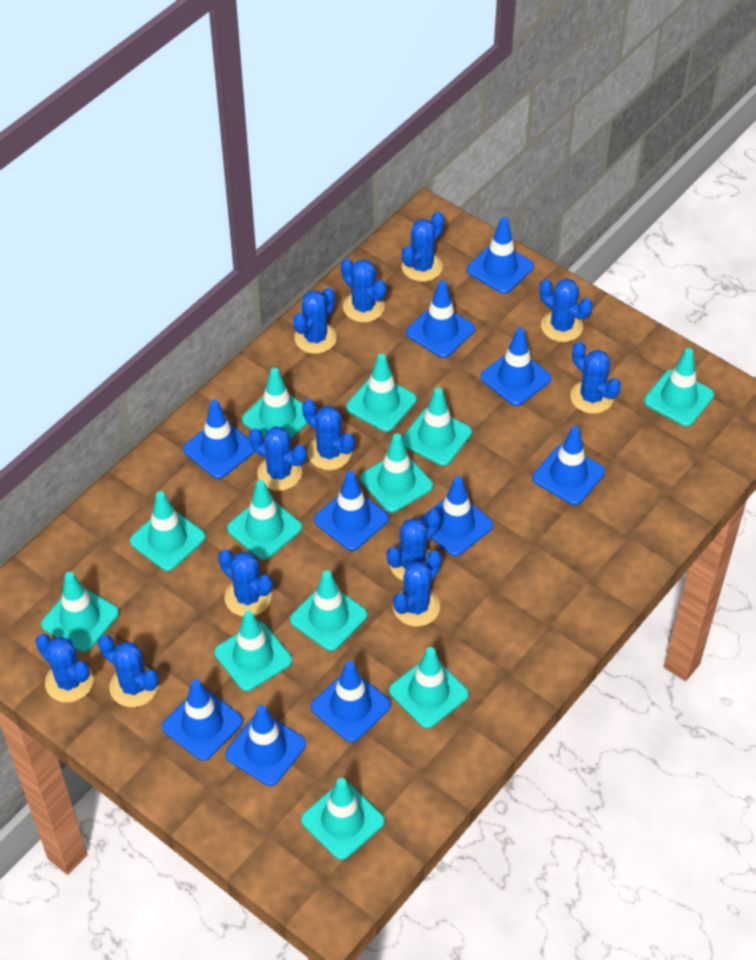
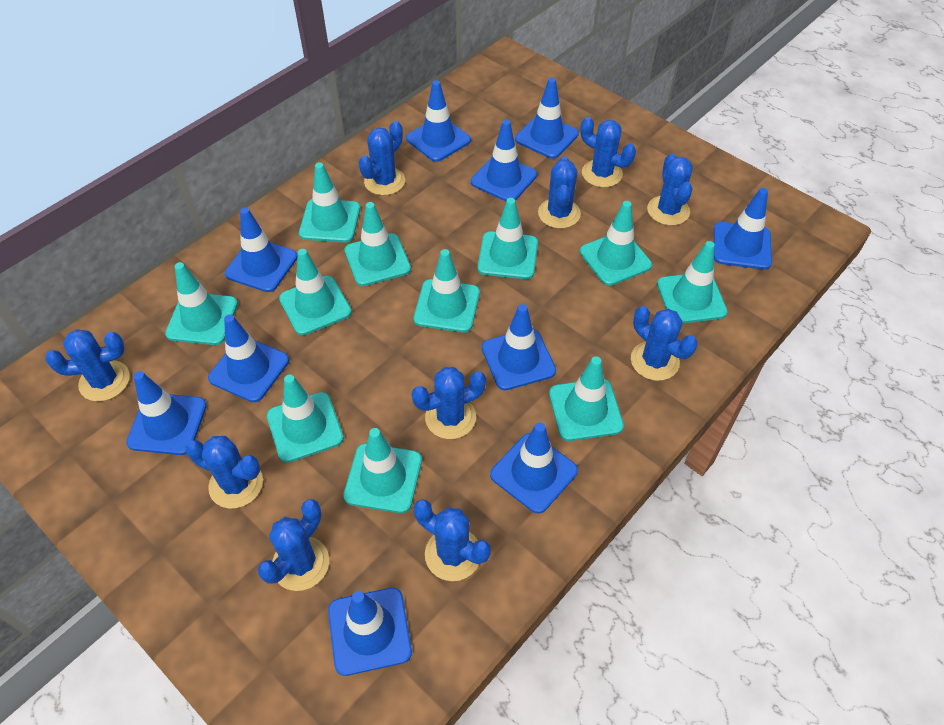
blue cactus: 12 -> 10
turquoise traffic cone: 12 -> 11

